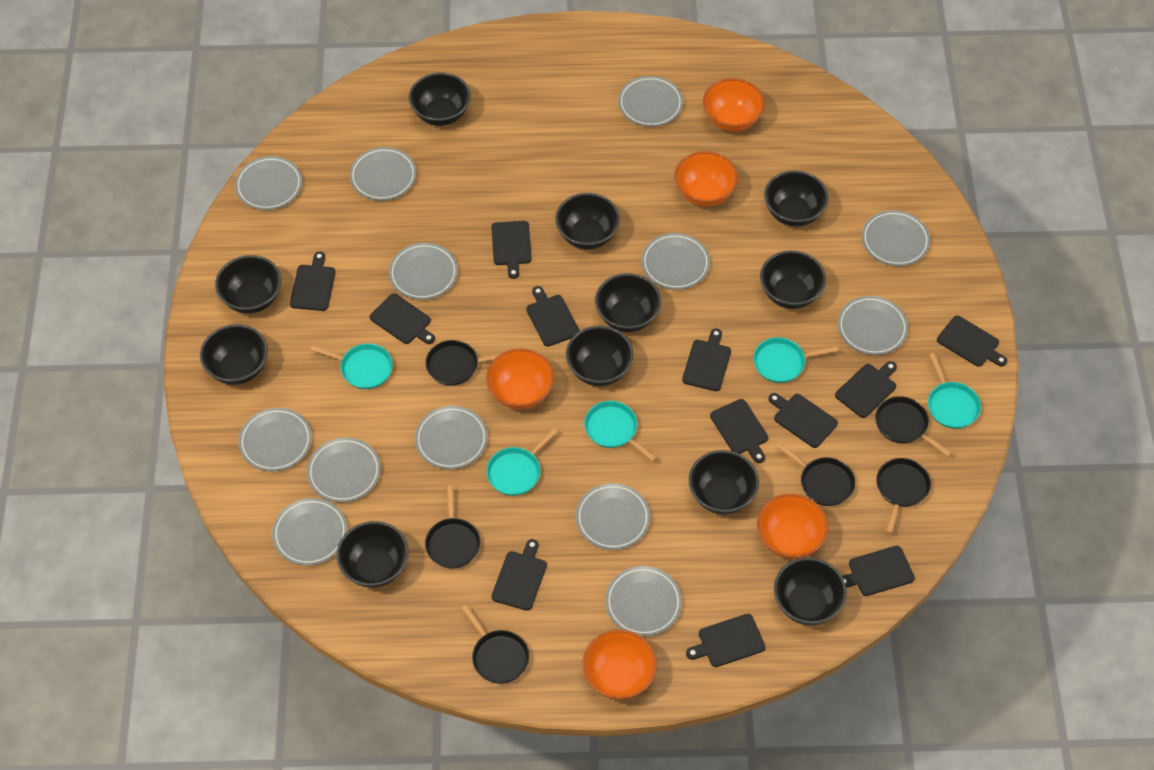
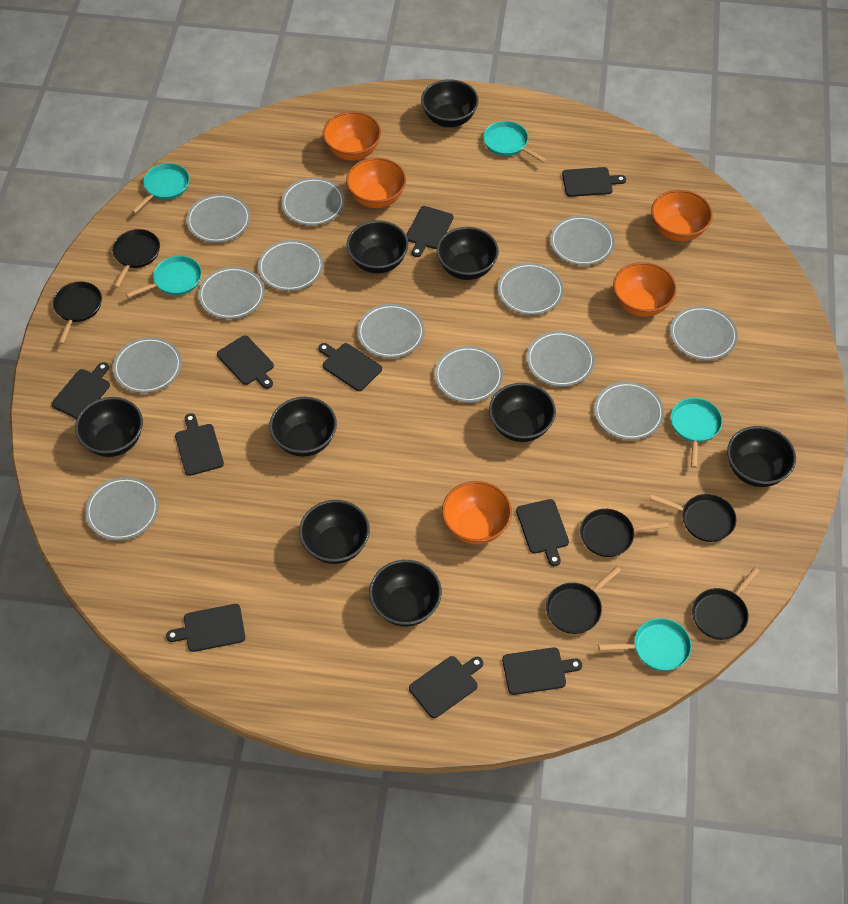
black bowl: 11 -> 9
black cutting board: 12 -> 10

